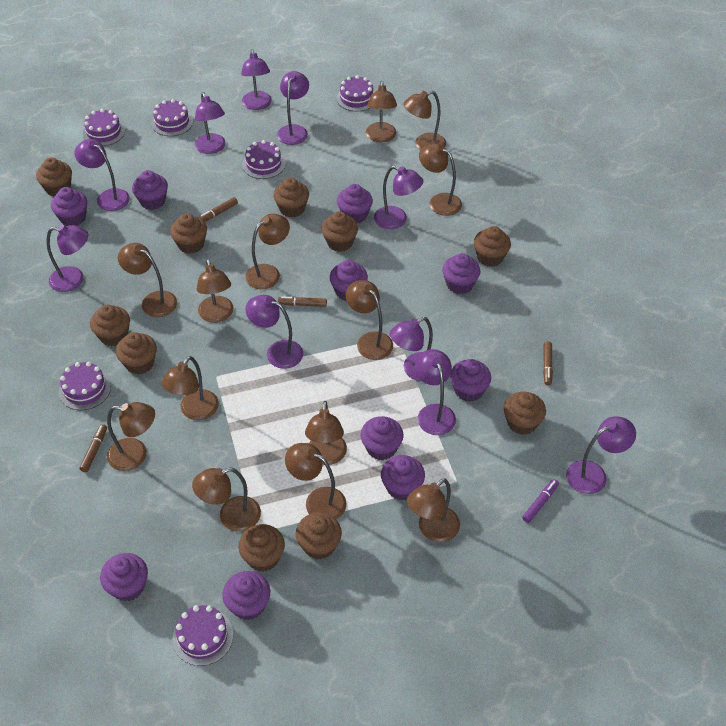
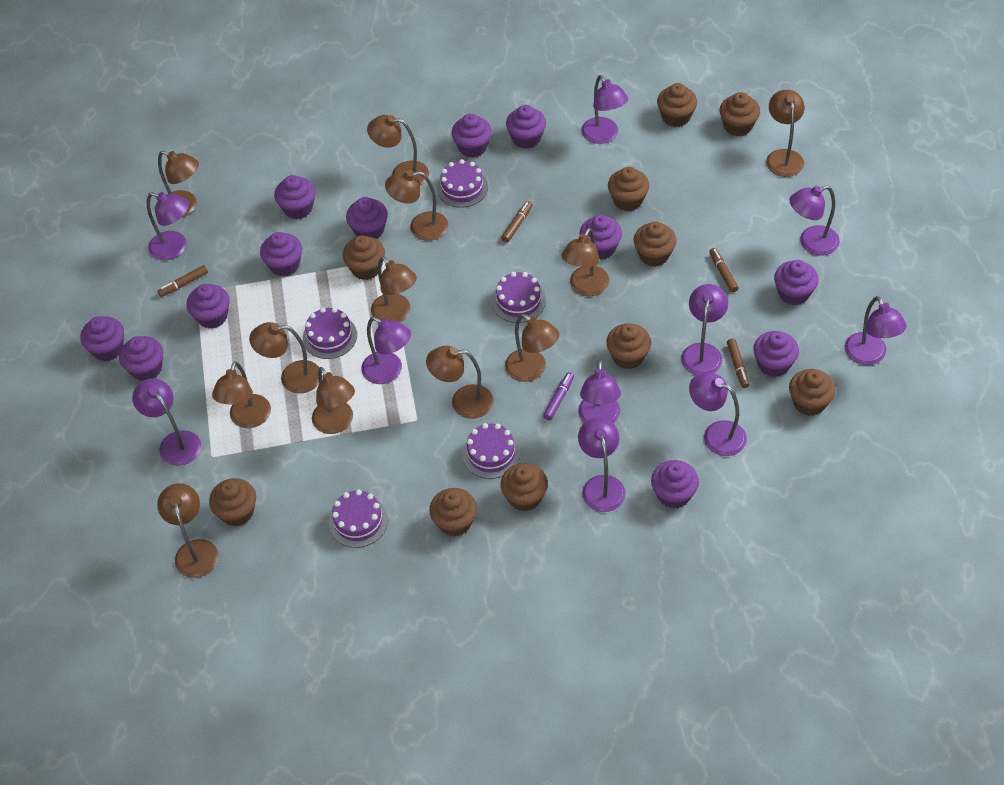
brown lamp: 13 -> 12
purple cake: 6 -> 5
purple cupcake: 10 -> 12

